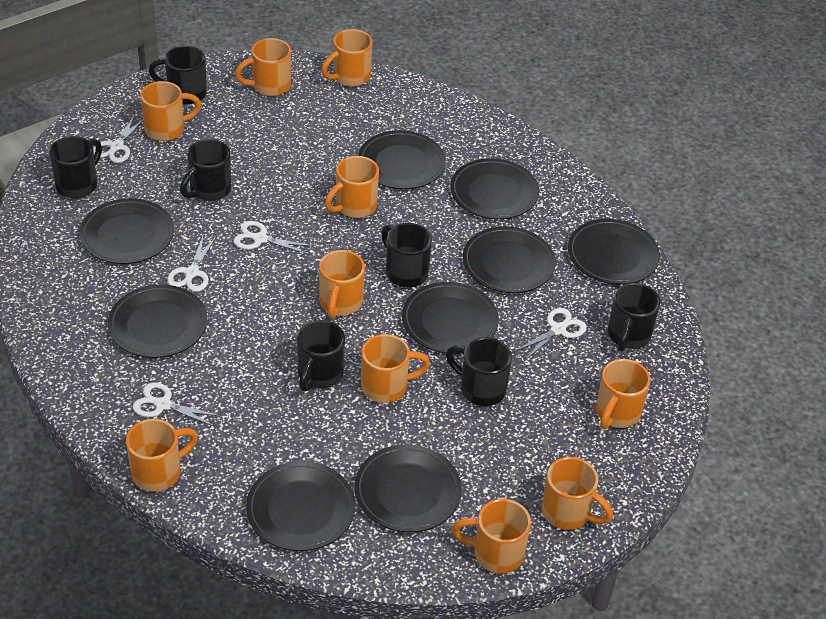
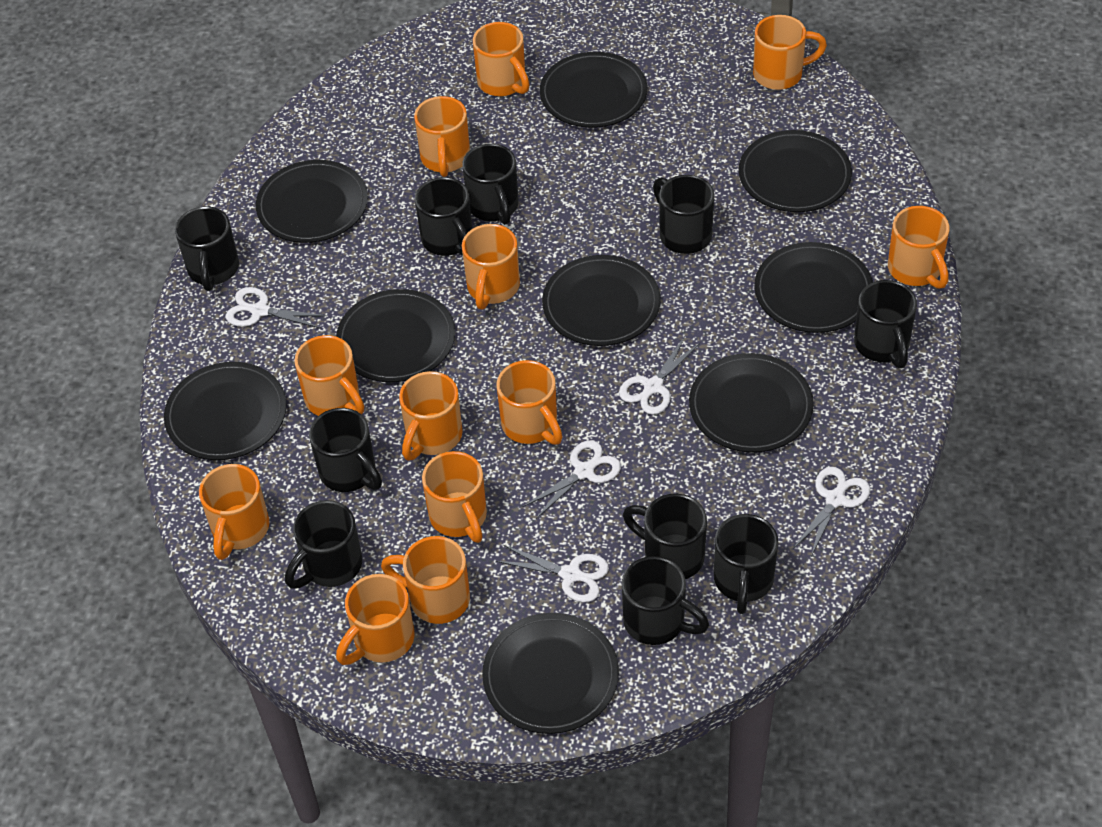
black mug: 7 -> 10
orange mug: 10 -> 12

